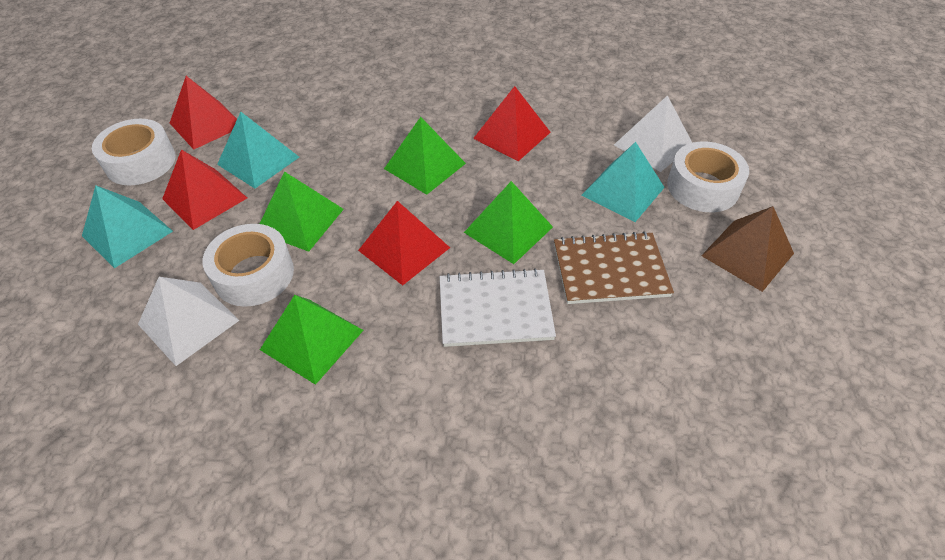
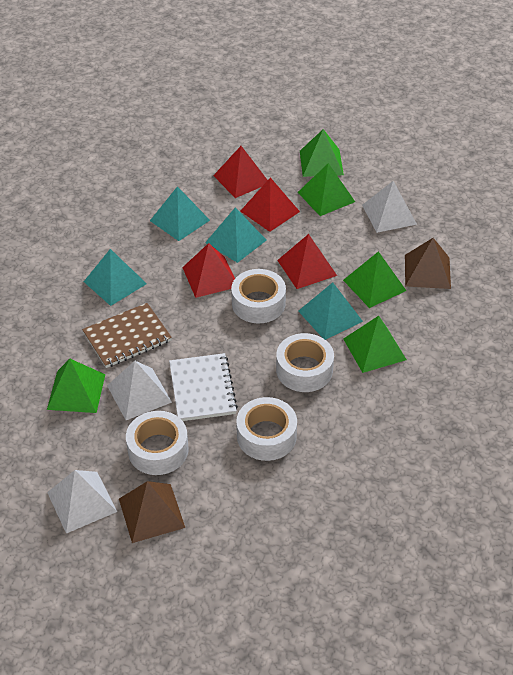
brown pyramid: 1 -> 2
green pyramid: 4 -> 5
turquoise pyramid: 3 -> 4
white pyramid: 2 -> 3
white tape: 3 -> 4

